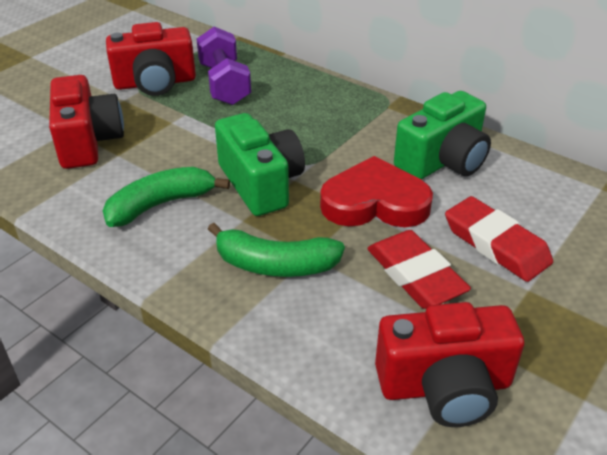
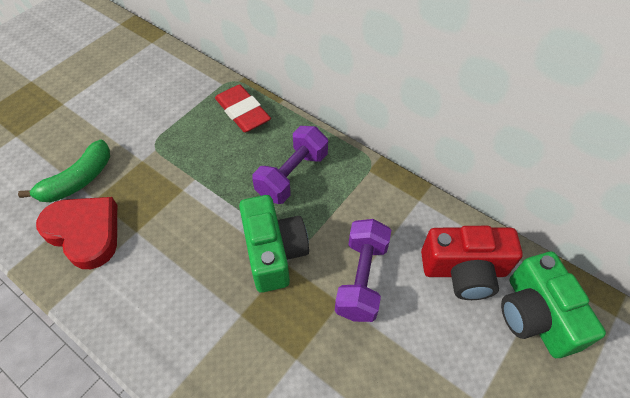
green banana: 2 -> 1
purple dumbbell: 1 -> 2
red camera: 3 -> 1
red eraser: 2 -> 1

